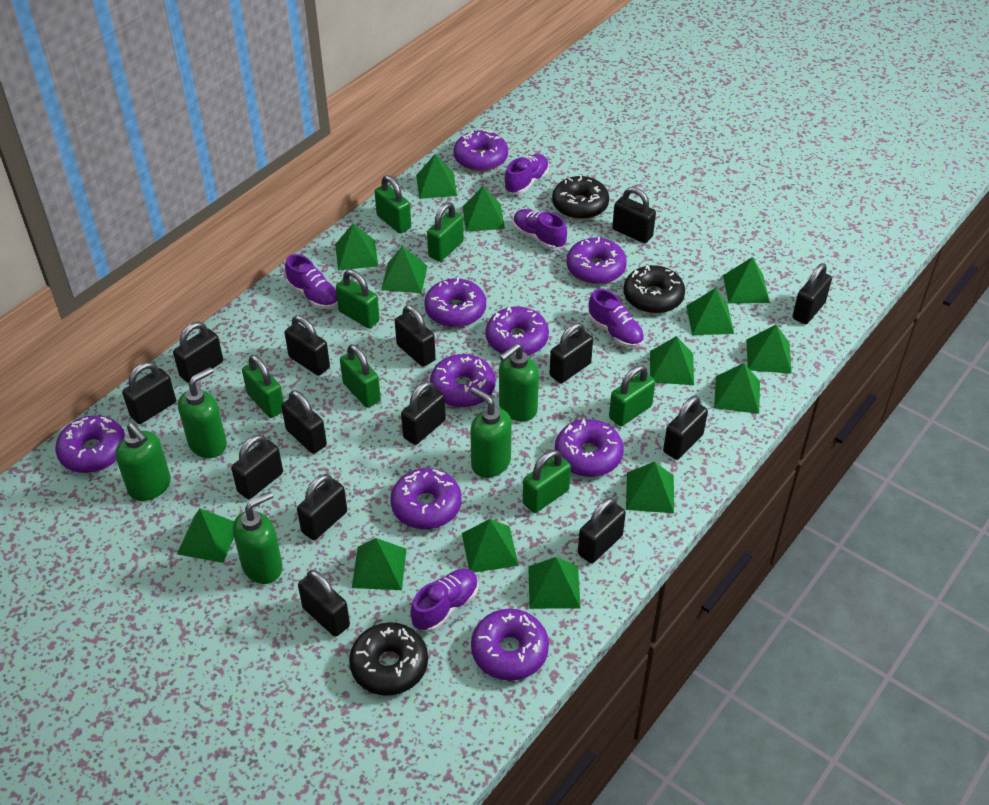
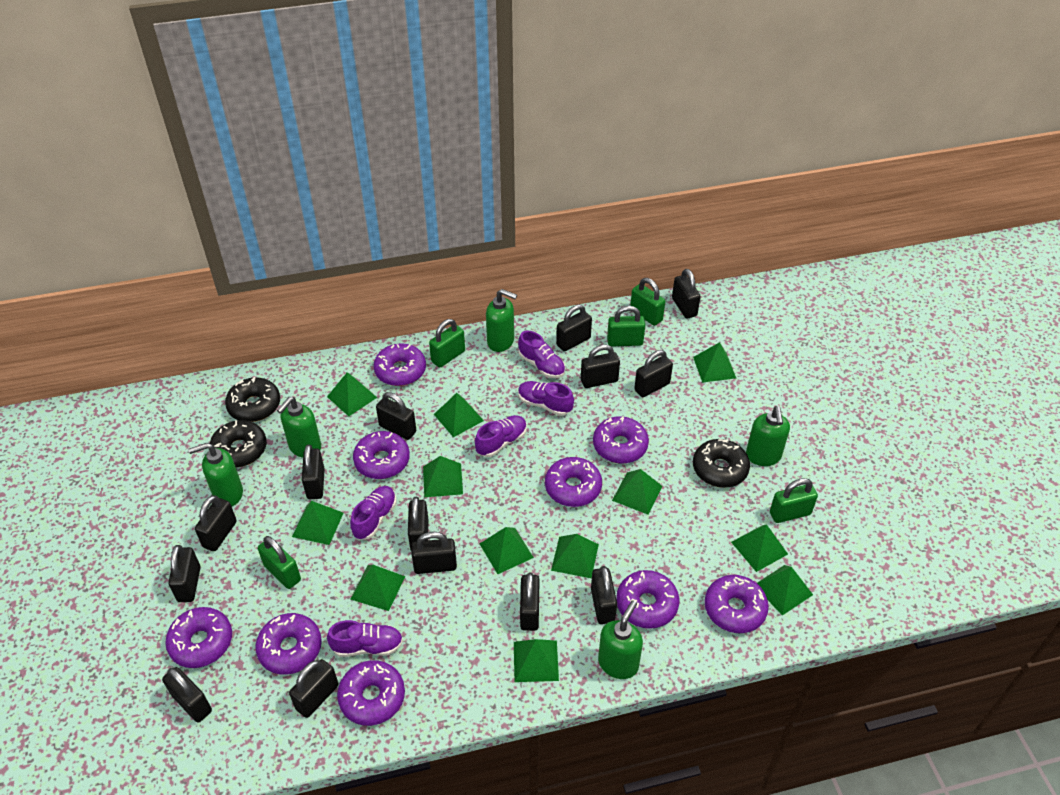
green padlock: 7 -> 5
green pyramid: 14 -> 12

